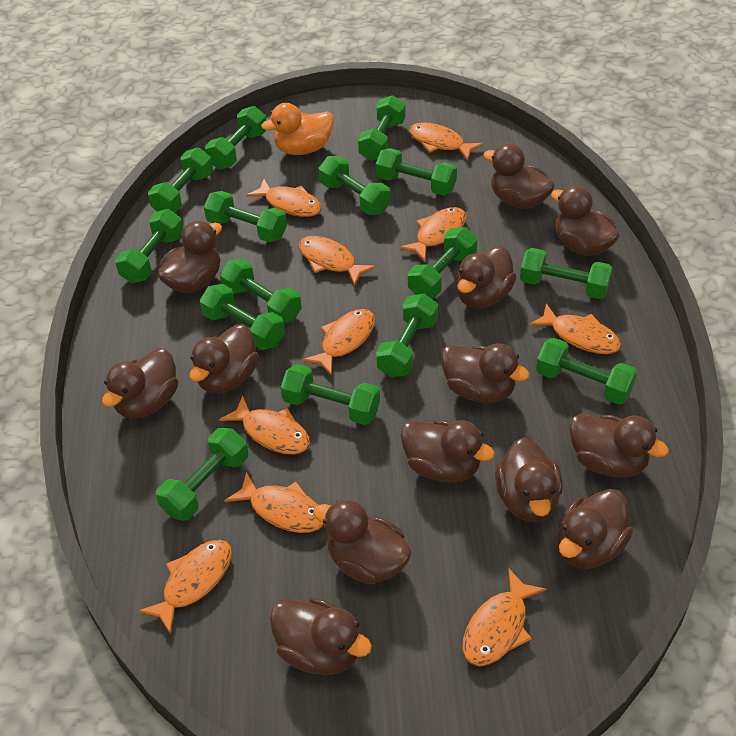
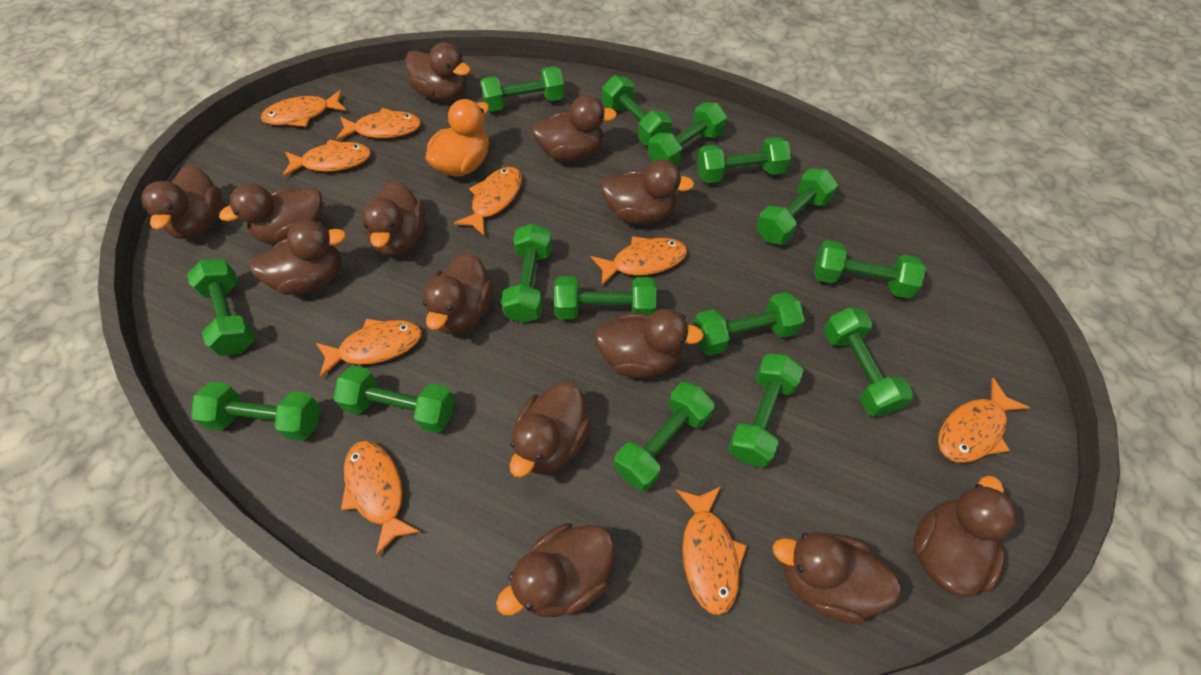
orange fish: 10 -> 9

